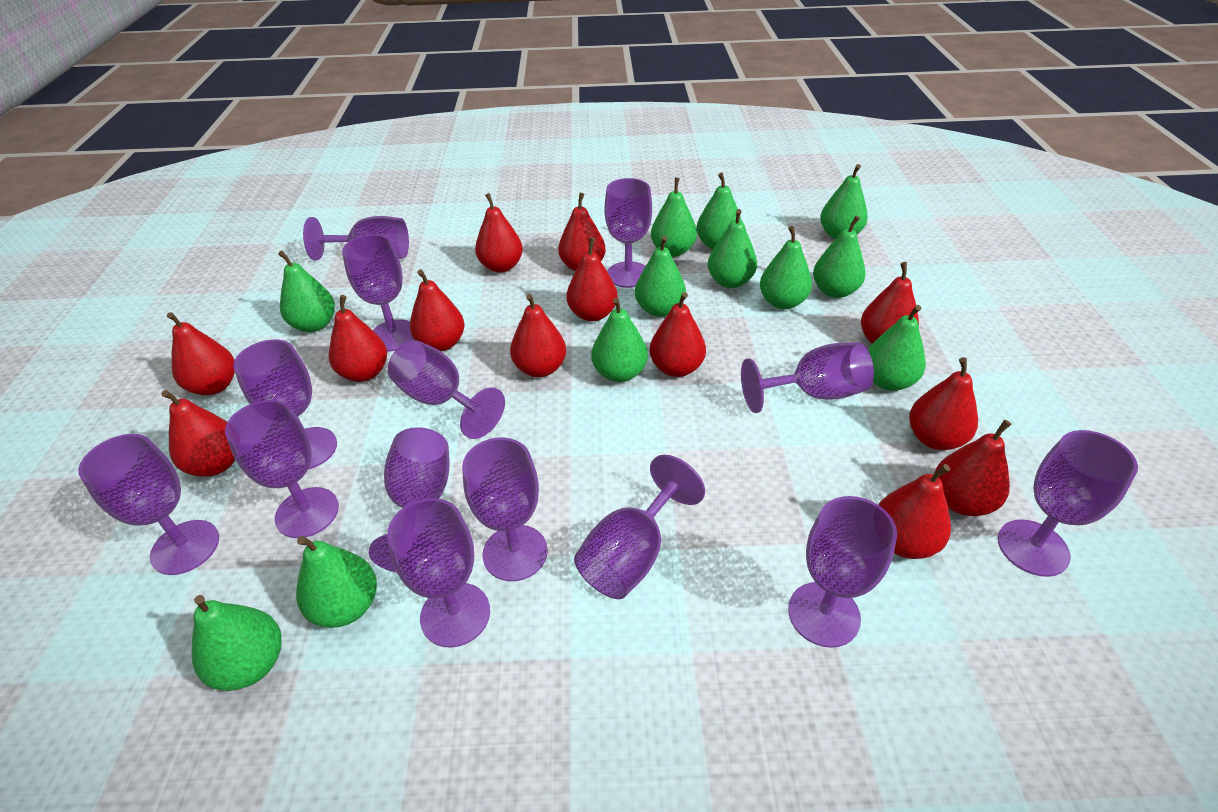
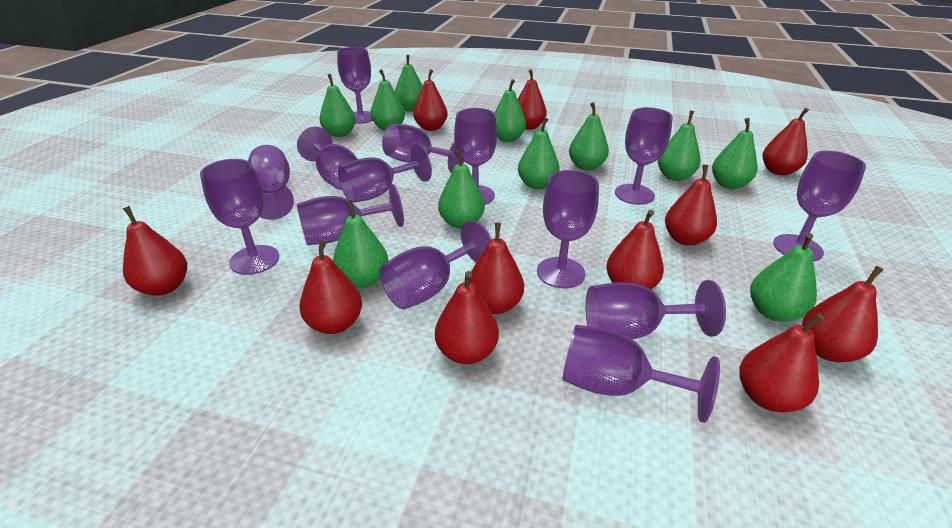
green pear: 12 -> 11
red pear: 13 -> 11

